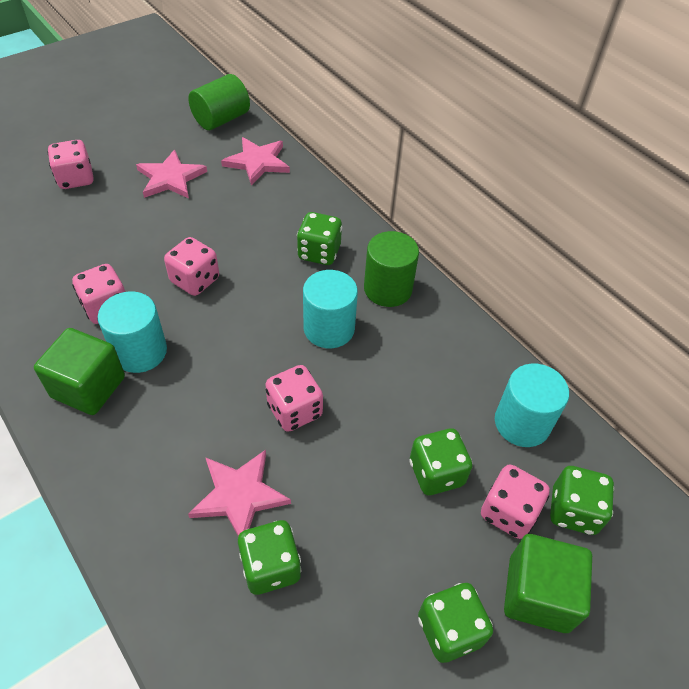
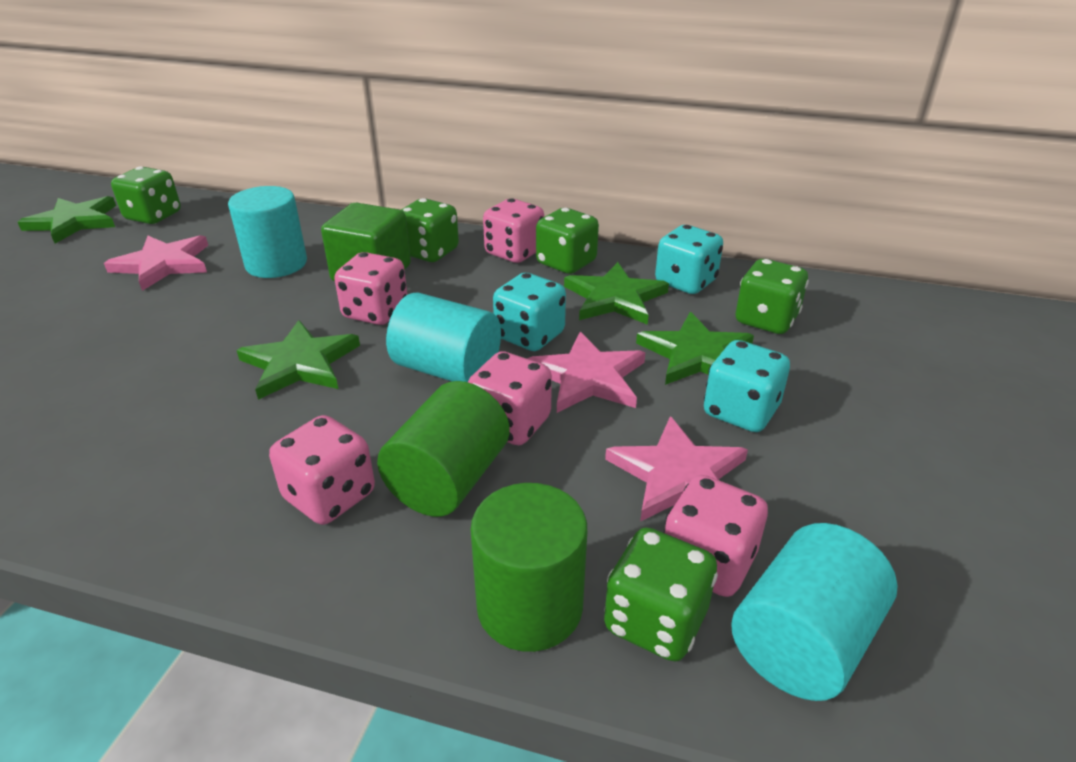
green cube: 2 -> 1
green star: 0 -> 4
turquoise dice: 0 -> 3

